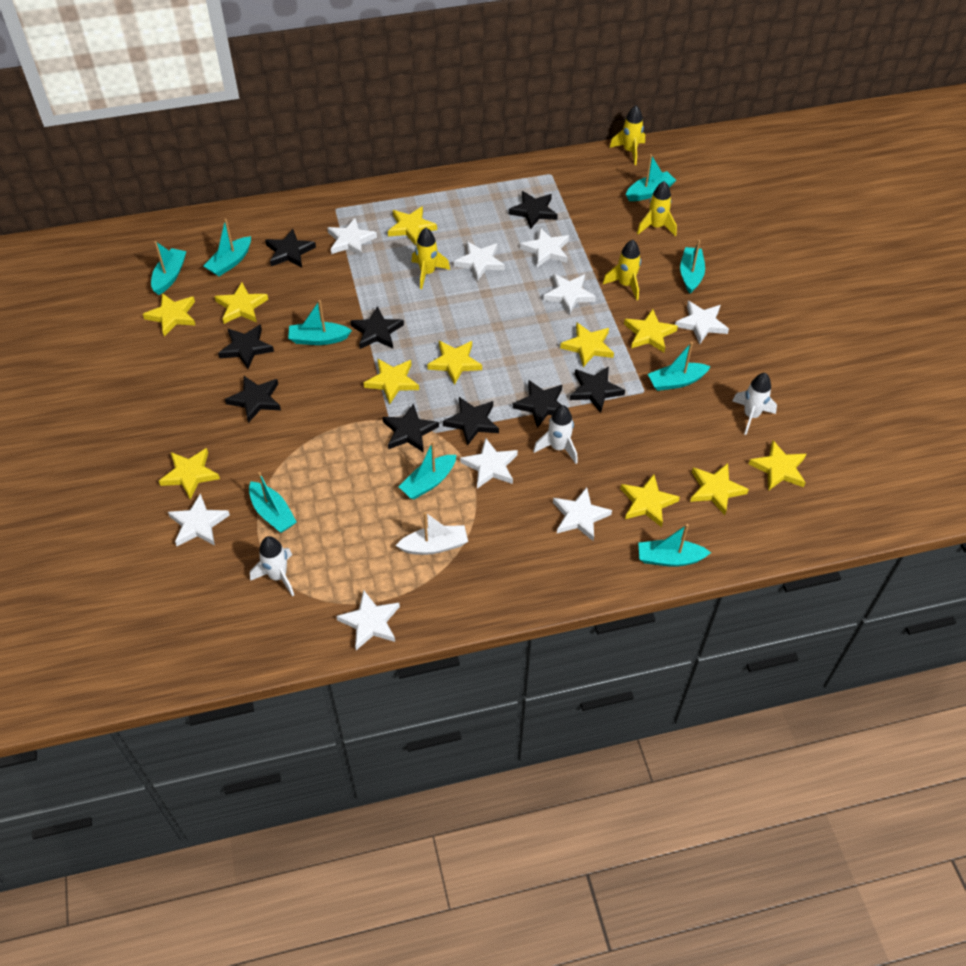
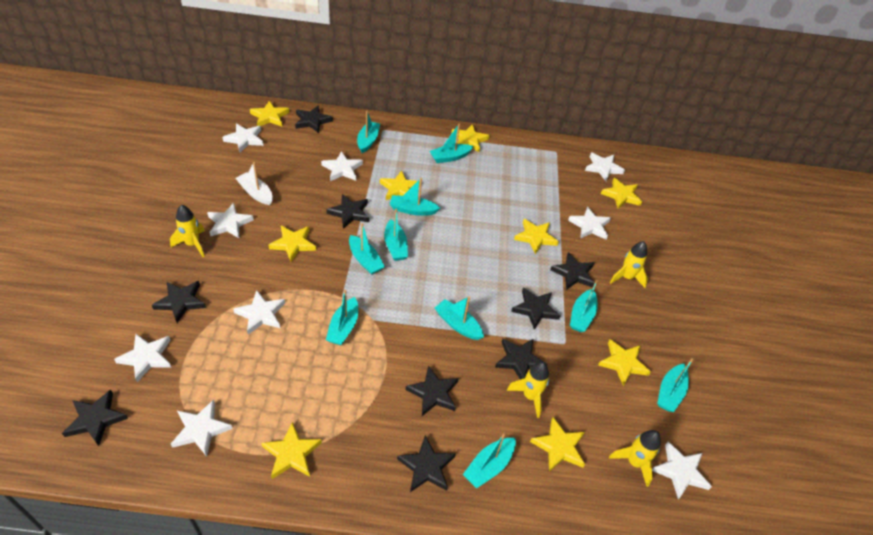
turquoise boat: 9 -> 10
white rocket: 3 -> 0
yellow star: 11 -> 9

